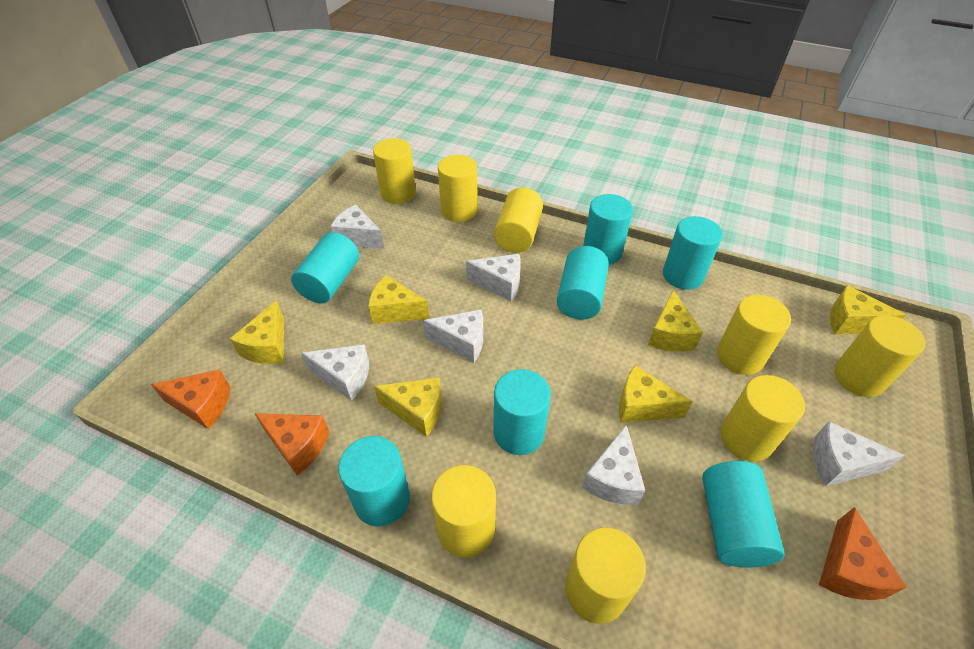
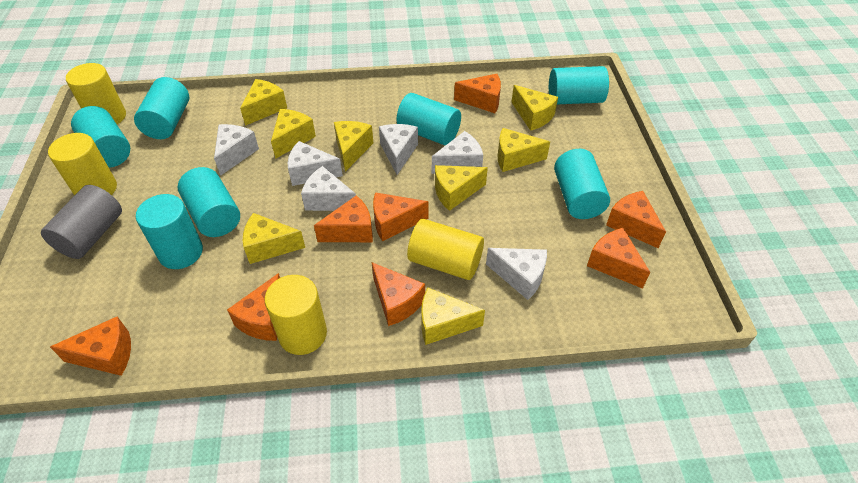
grey cylinder: 0 -> 1
orange cheese: 3 -> 8
yellow cheese: 6 -> 8
yellow cylinder: 8 -> 4

